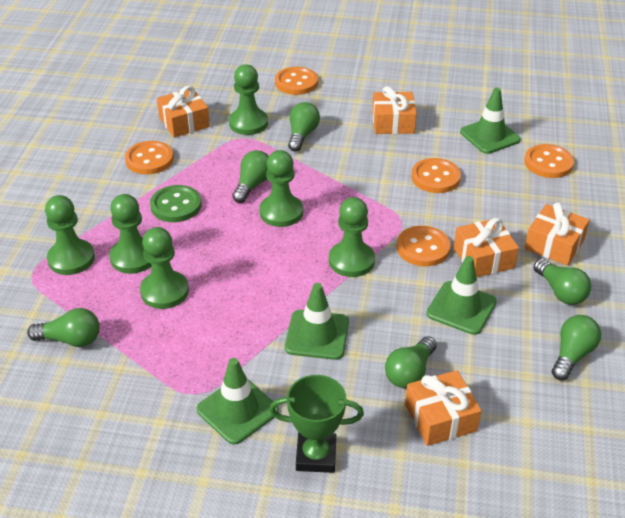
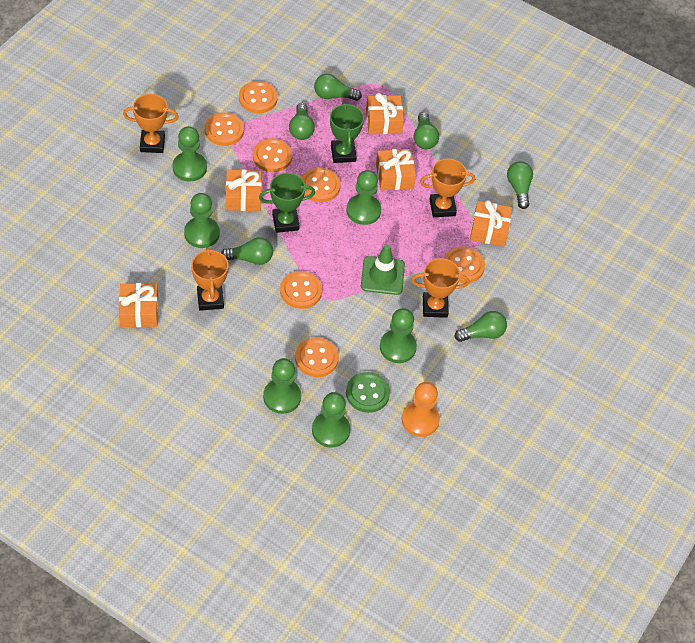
green traffic cone: 4 -> 1
green trophy: 1 -> 2
orange button: 5 -> 7
orange pawn: 0 -> 1
orange trophy: 0 -> 4

